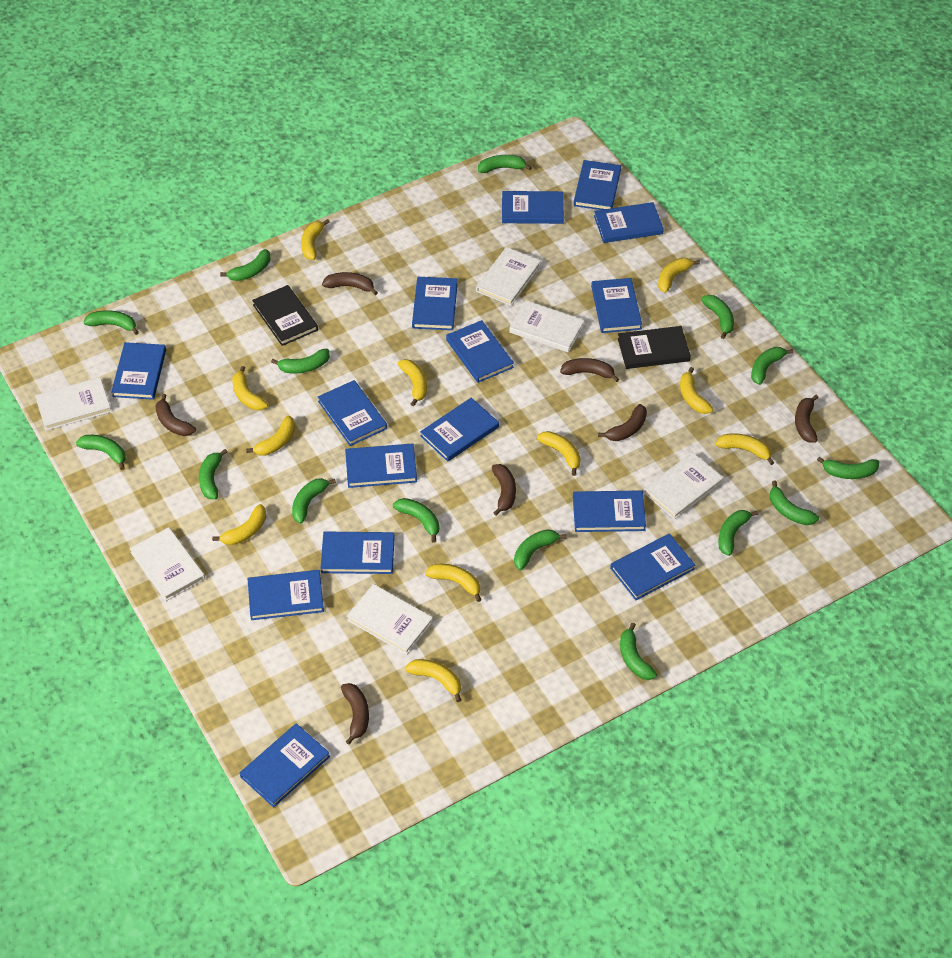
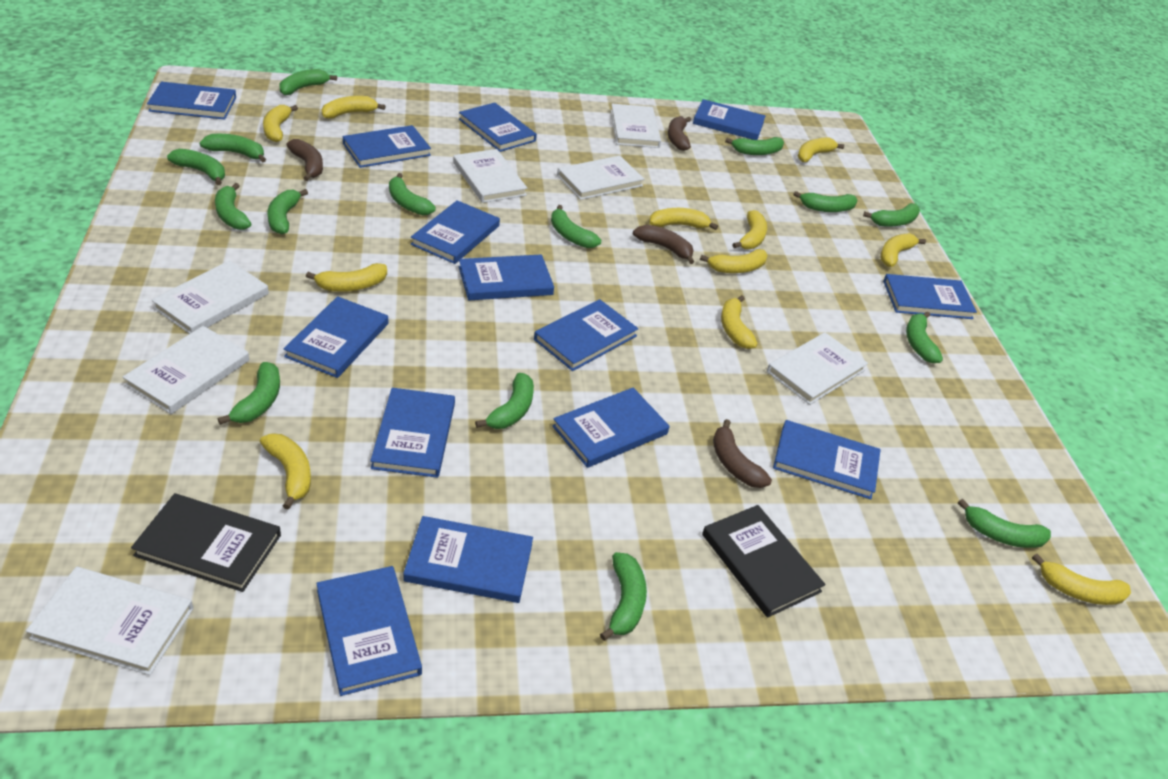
blue book: 15 -> 14
brown banana: 7 -> 4
white book: 6 -> 7

